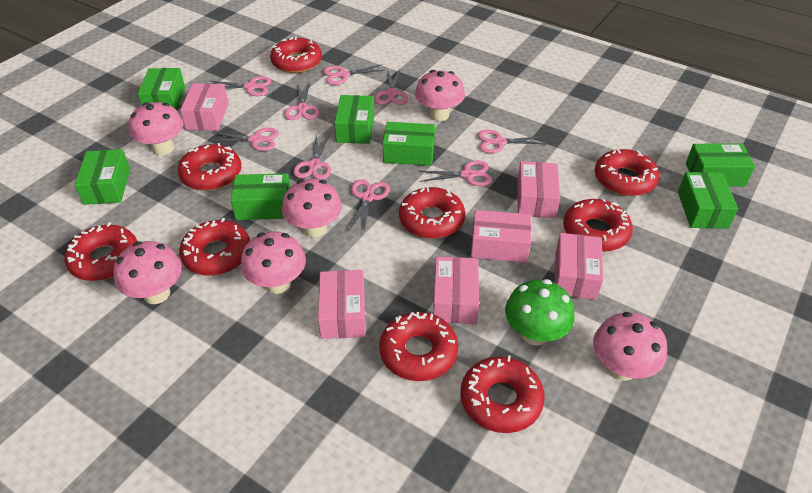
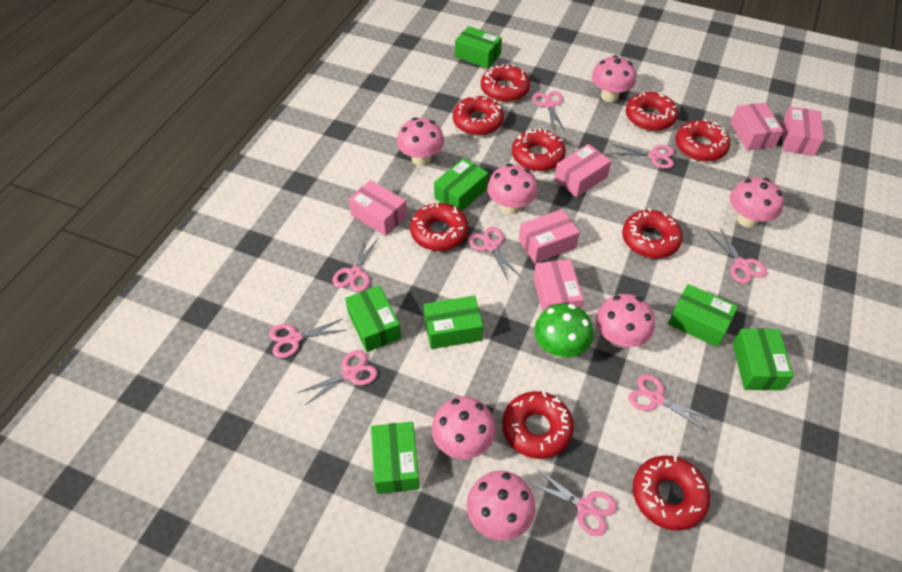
pink mushroom: 6 -> 7

